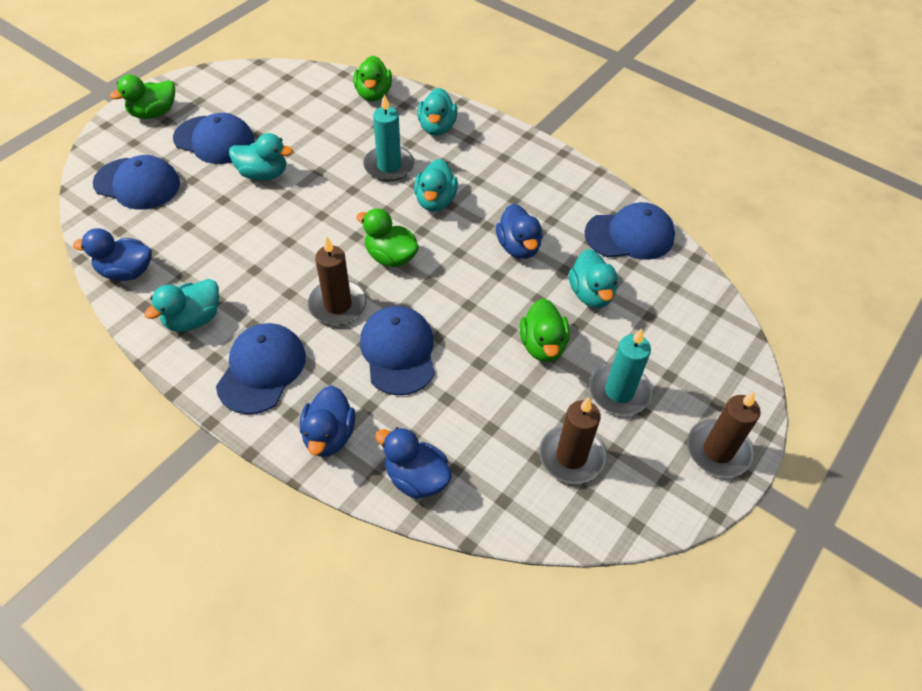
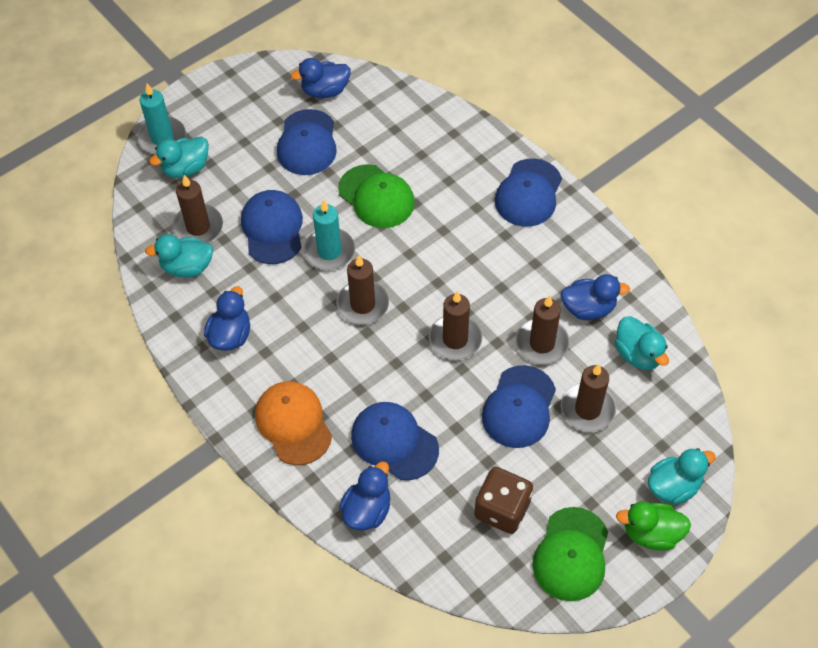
brown candle: 3 -> 5
brown dice: 0 -> 1
green cap: 0 -> 2
green duck: 4 -> 1
orange cap: 0 -> 1
turquoise duck: 5 -> 4

